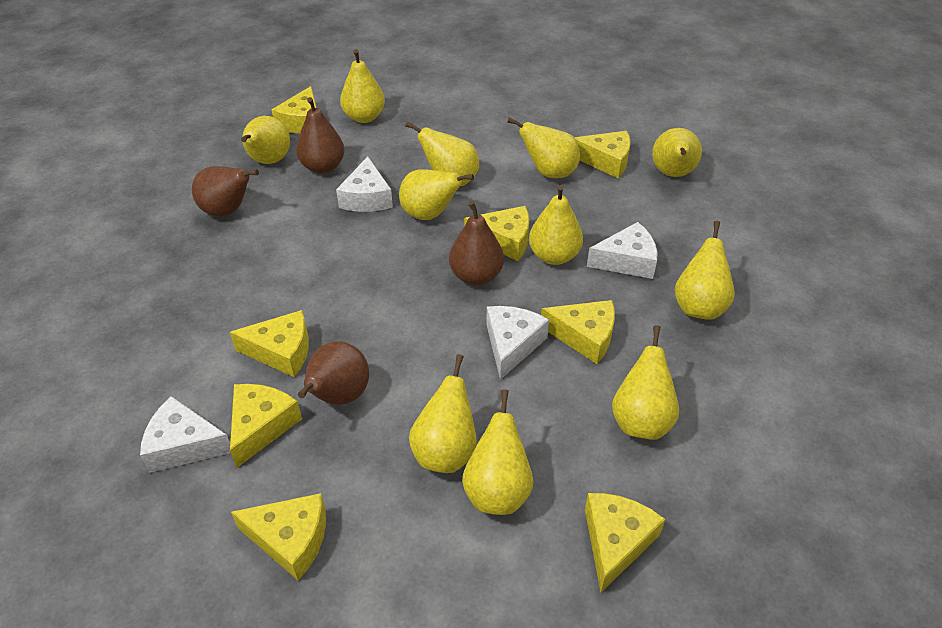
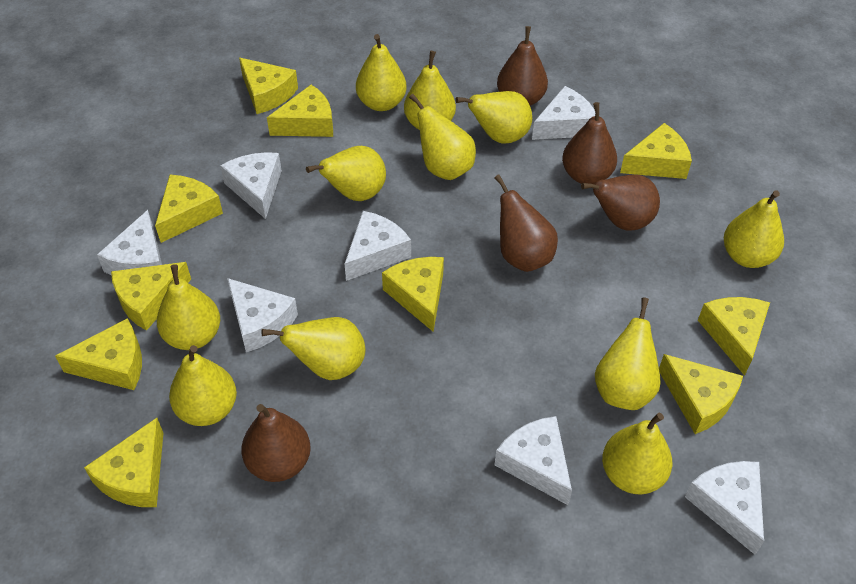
brown pear: 4 -> 5
white cheese: 4 -> 7
yellow cheese: 8 -> 10

